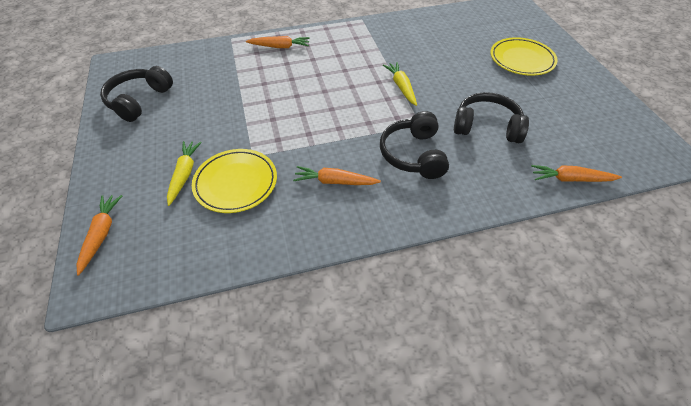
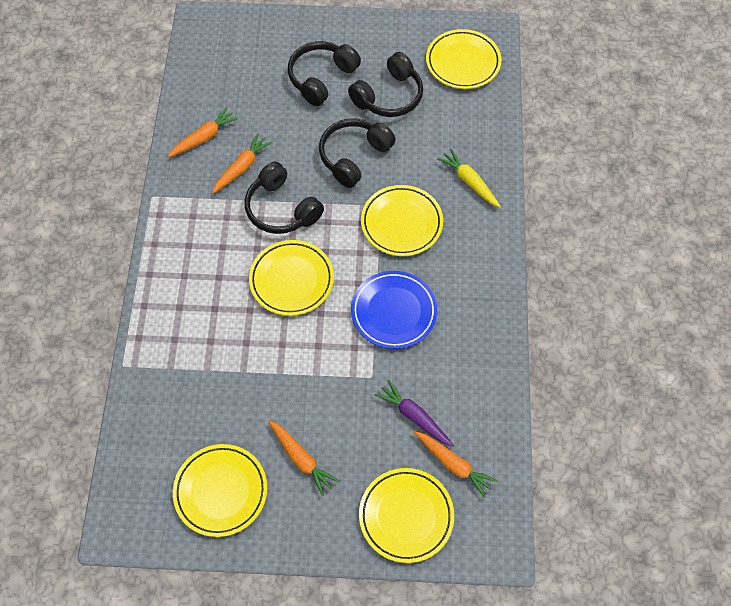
black headphones: 3 -> 4
blue plate: 0 -> 1
purple carrot: 0 -> 1
yellow carrot: 2 -> 1
yellow plate: 2 -> 5

